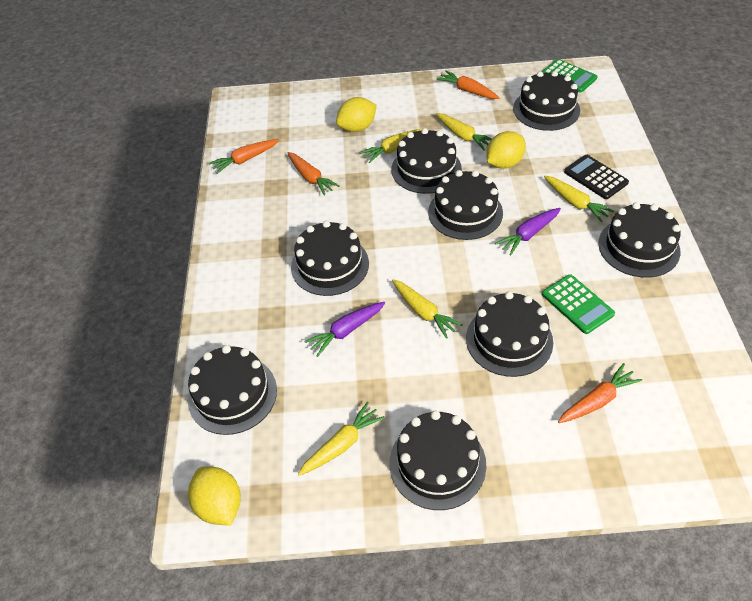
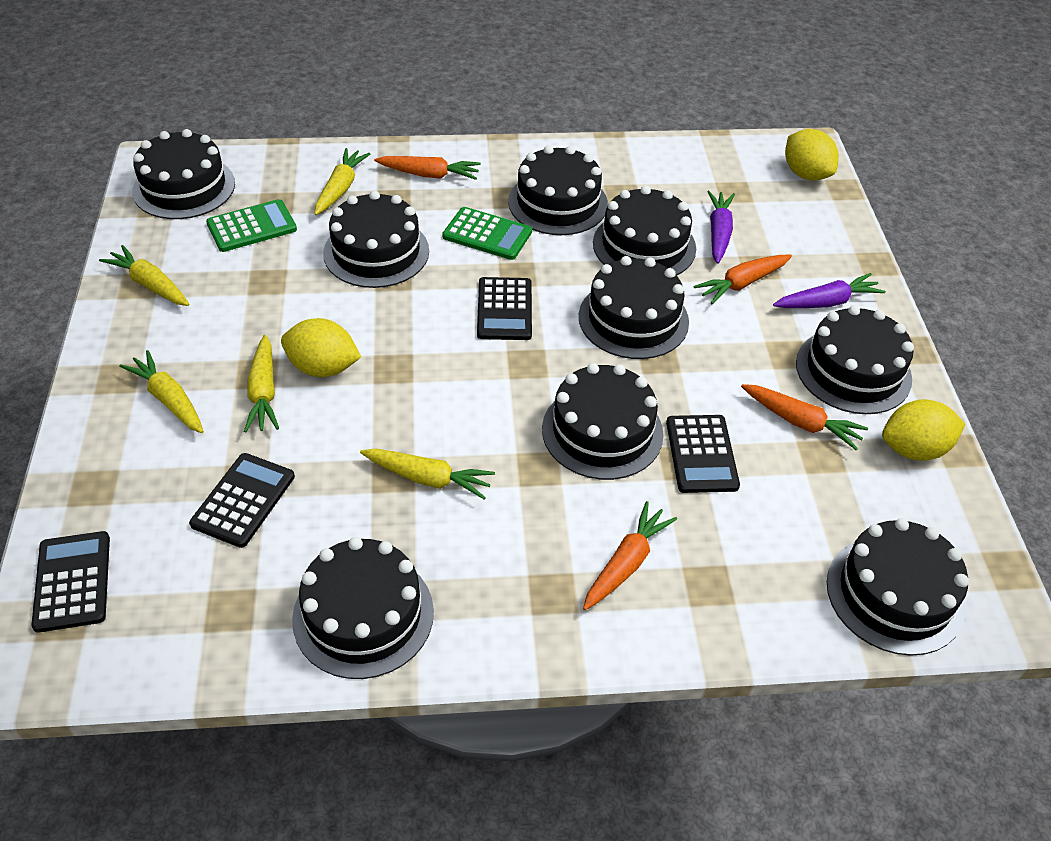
black cake: 8 -> 9
black calculator: 1 -> 4

